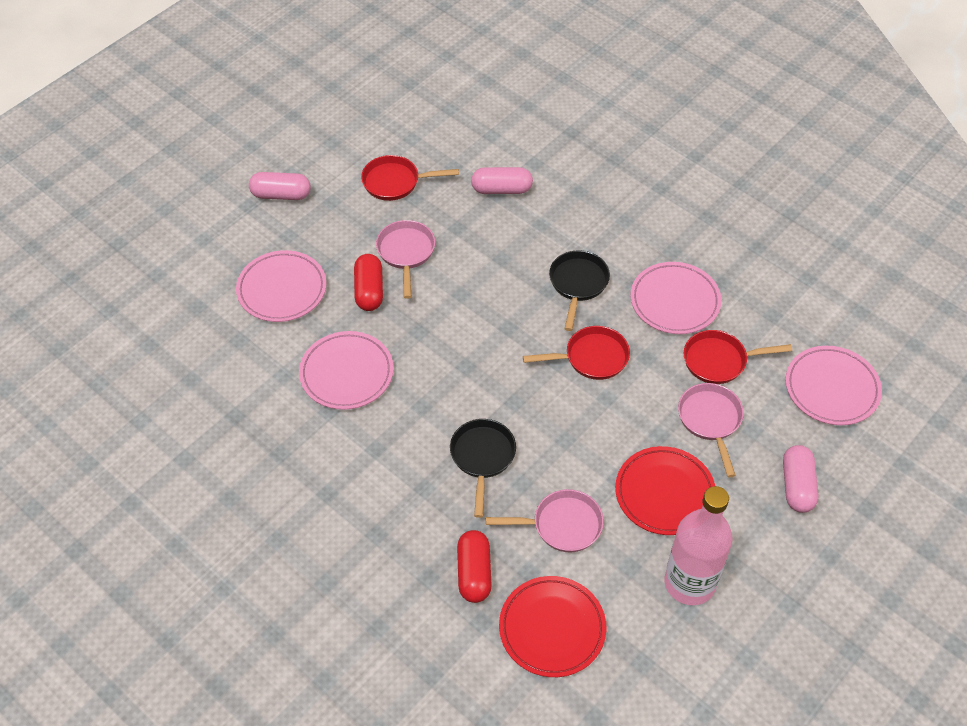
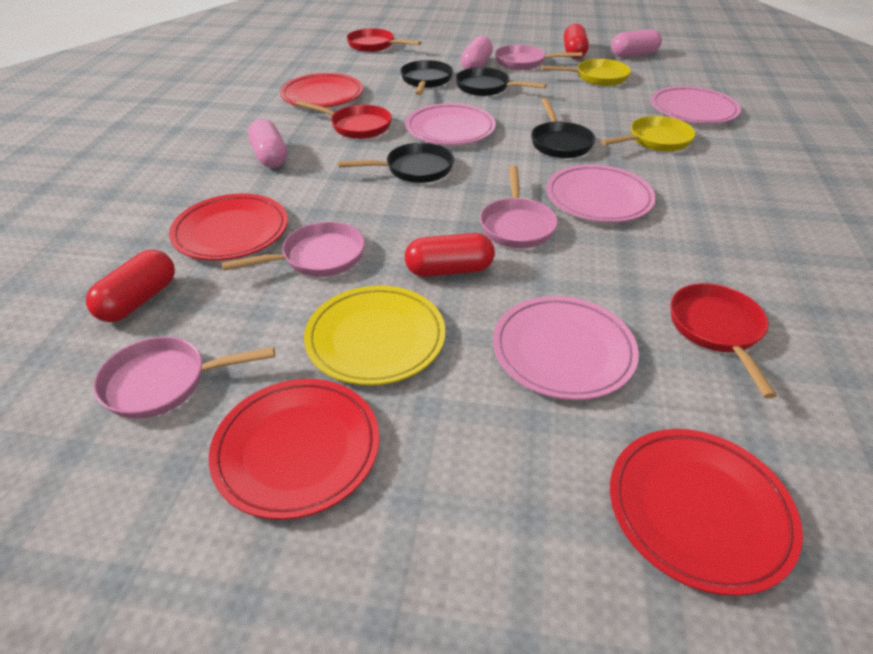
black pan: 2 -> 4
pink bottle: 1 -> 0
pink pan: 3 -> 4
red capsule: 2 -> 3
red plate: 2 -> 4
yellow pan: 0 -> 2
yellow plate: 0 -> 1

